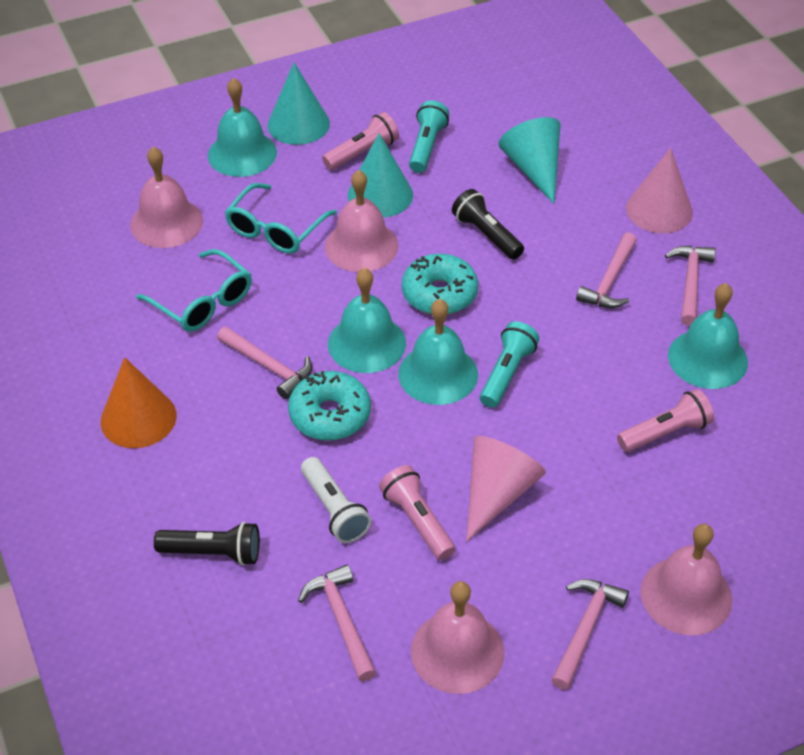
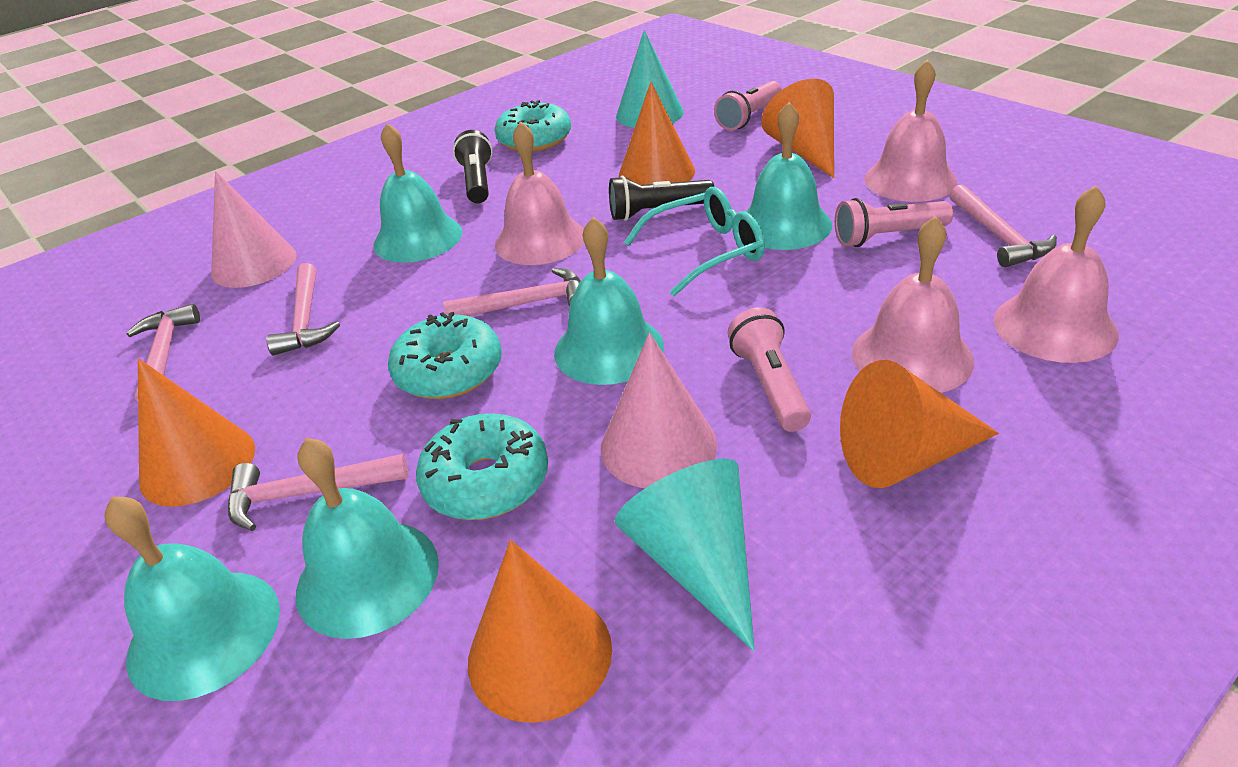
orange cone: 1 -> 5
turquoise bell: 4 -> 5
turquoise cone: 3 -> 2
turquoise donut: 2 -> 3
turquoise flashlight: 2 -> 0
turquoise glasses: 2 -> 1
white flashlight: 1 -> 0

